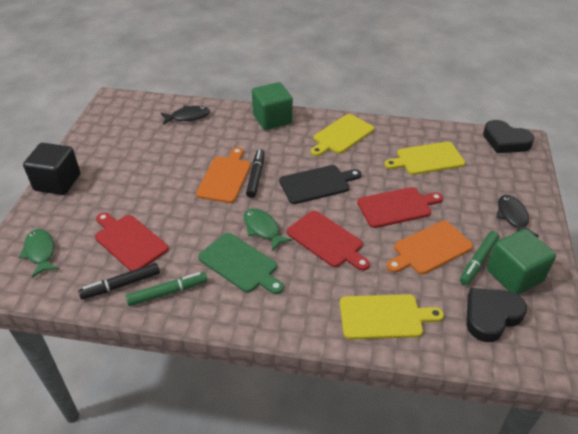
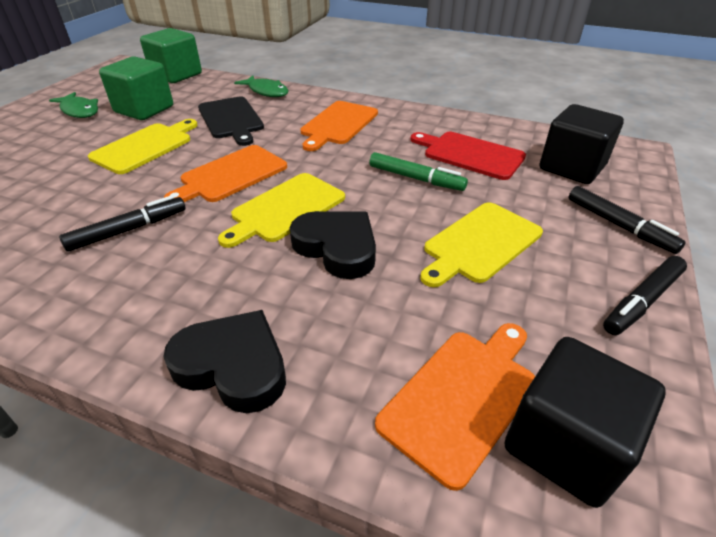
black cube: 1 -> 2
black fish: 2 -> 0
black marker: 2 -> 3
green cutting board: 1 -> 0
green marker: 2 -> 1
orange cutting board: 2 -> 3
red cutting board: 3 -> 1

